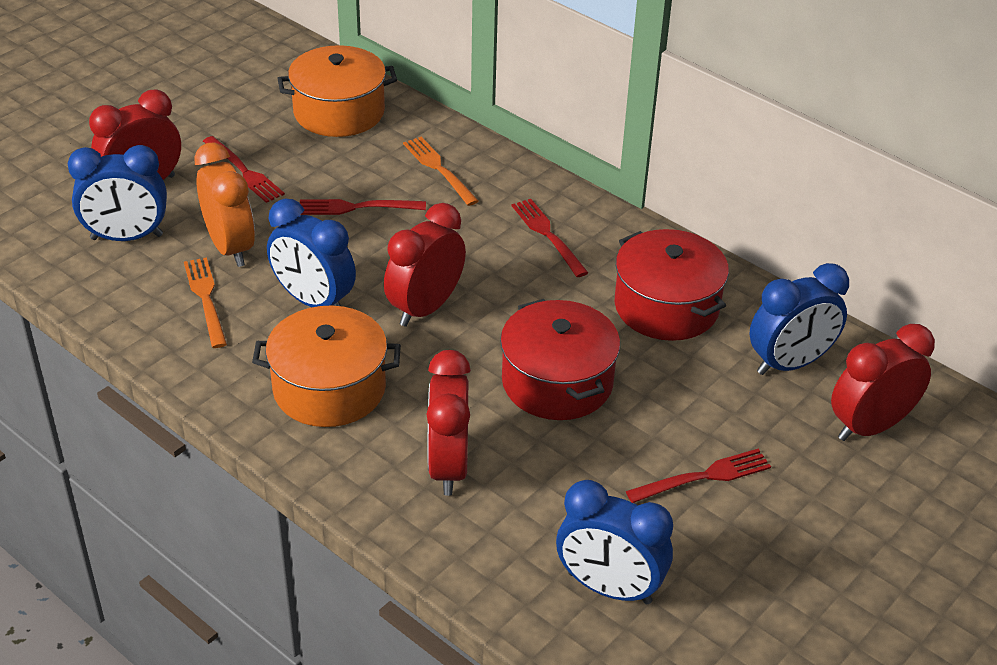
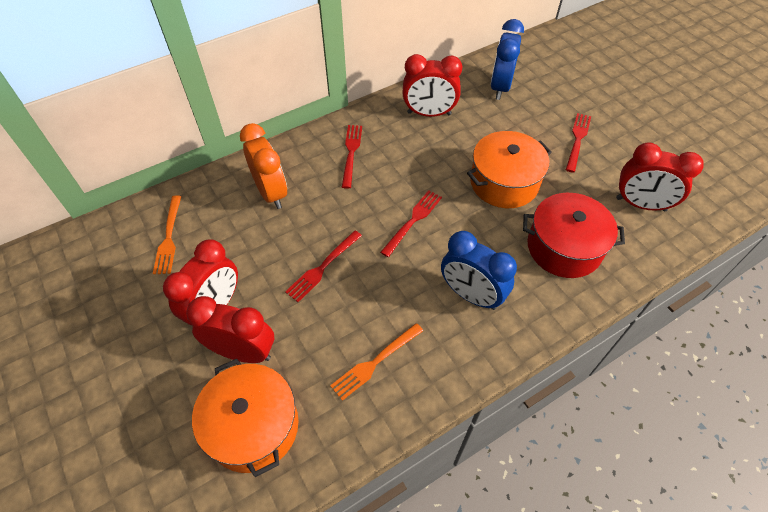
blue clock: 4 -> 2
red pot: 2 -> 1

